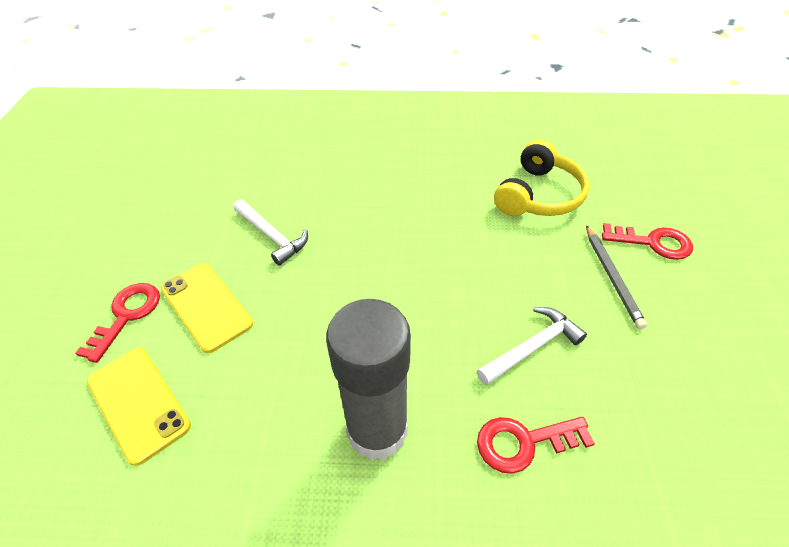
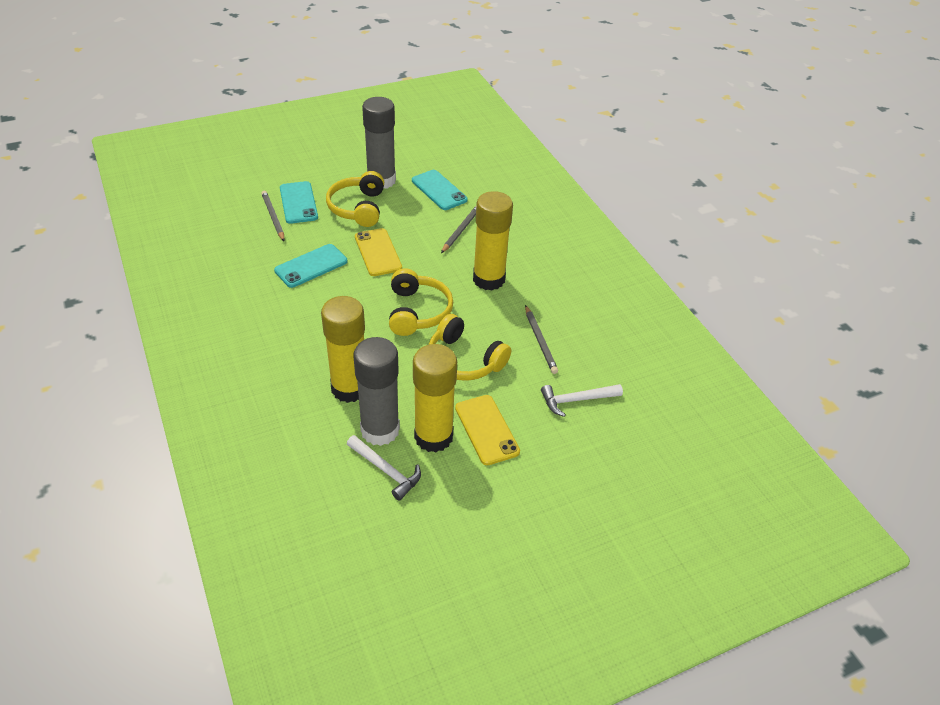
grey glue stick: 1 -> 2
grey pencil: 1 -> 3
red key: 3 -> 0
turquoise phone: 0 -> 3
yellow glue stick: 0 -> 3
yellow headphones: 1 -> 3

